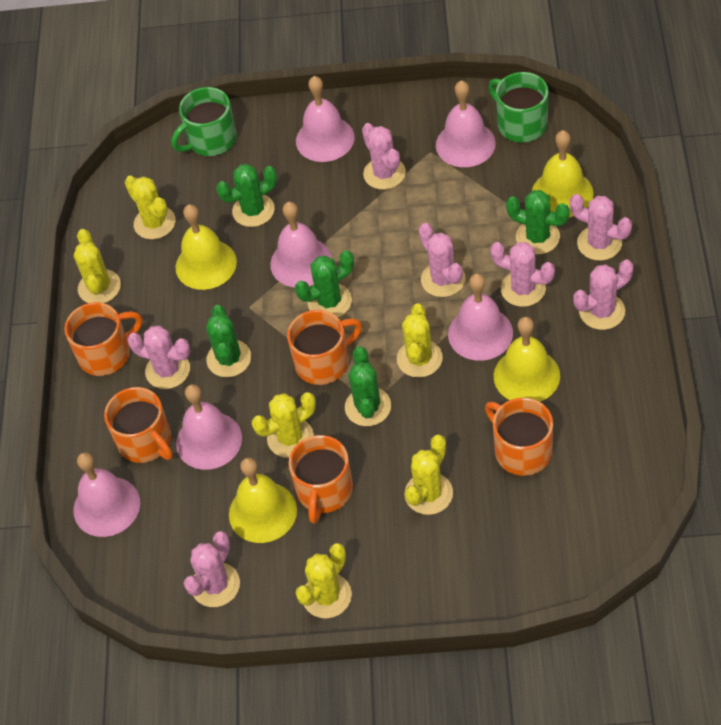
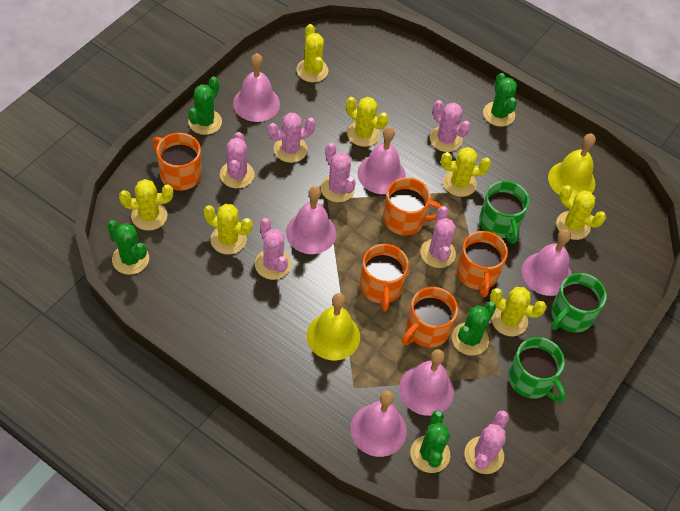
green mug: 2 -> 3
yellow bell: 4 -> 2
yellow cactus: 6 -> 7

